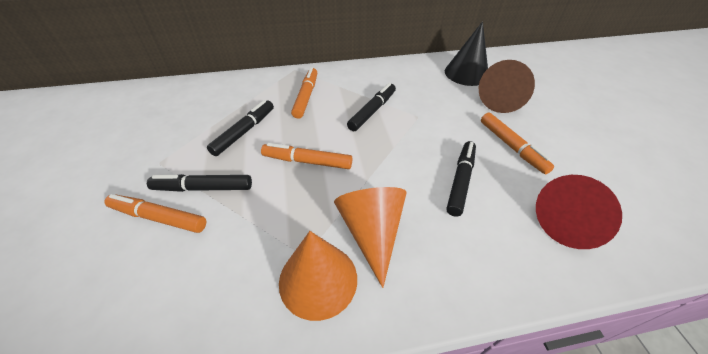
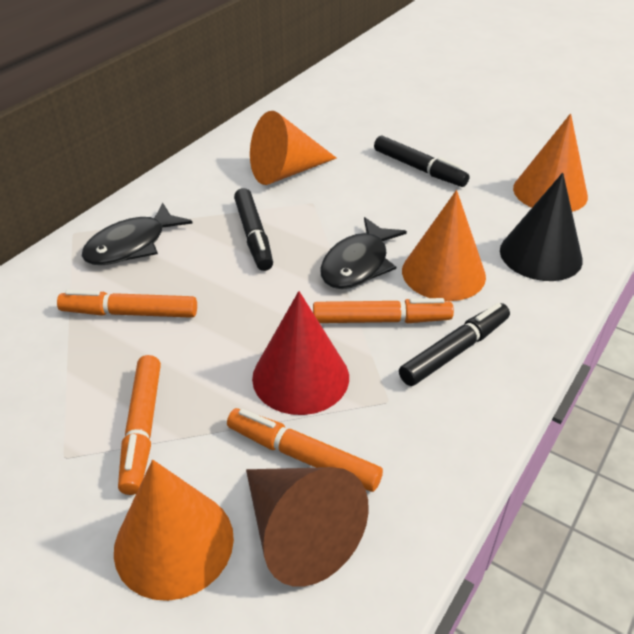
black fish: 0 -> 2
black marker: 4 -> 3
orange cone: 2 -> 4

